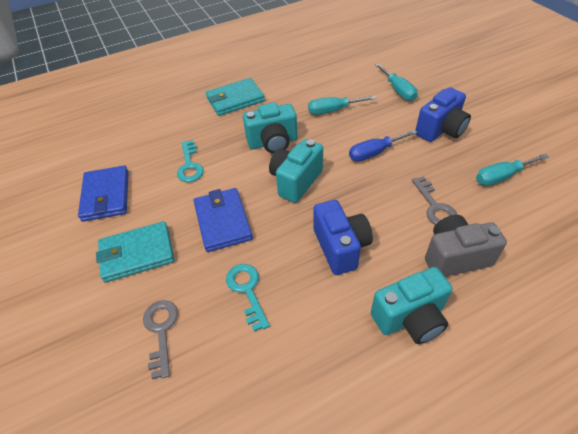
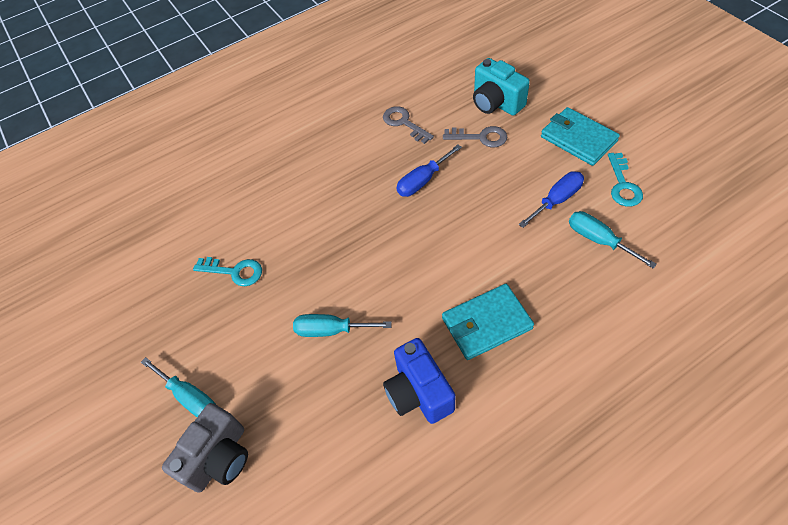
blue camera: 2 -> 1
blue screwdriver: 1 -> 2
blue wallet: 2 -> 0
turquoise camera: 3 -> 1

